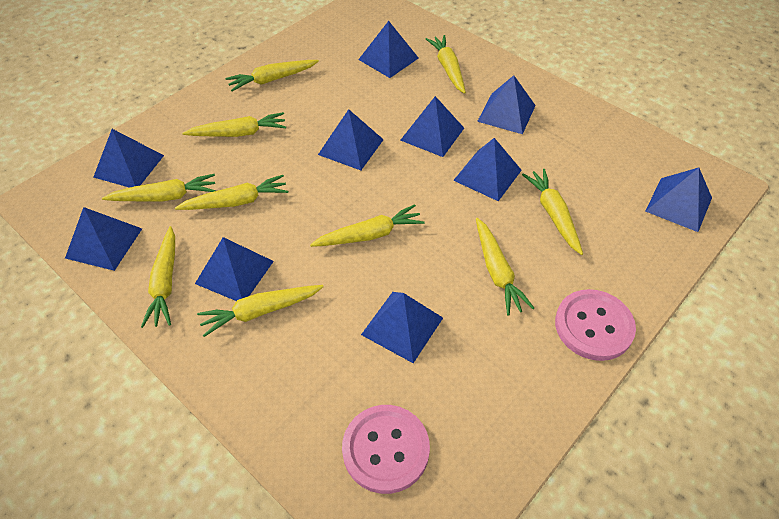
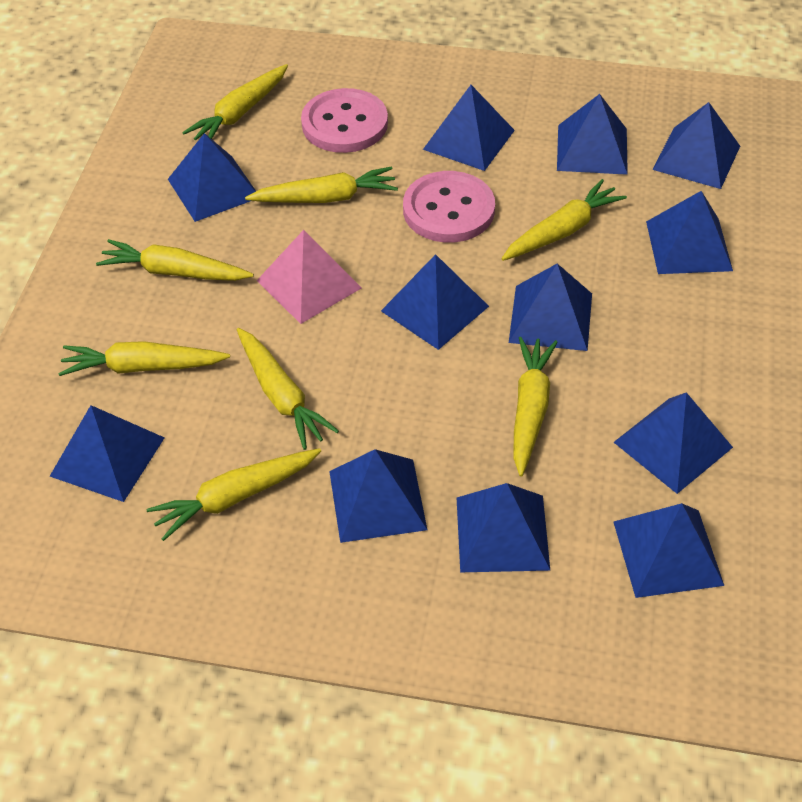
blue pyramid: 10 -> 12
pink pyramid: 0 -> 1
yellow carrot: 10 -> 8

